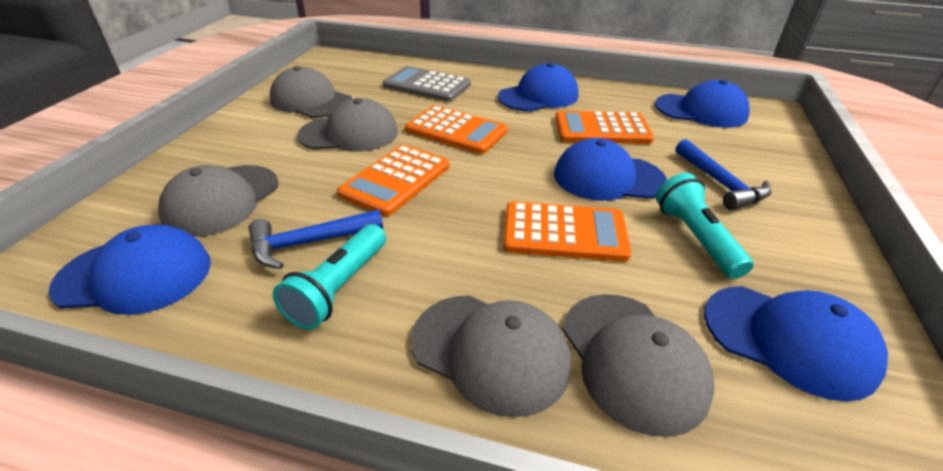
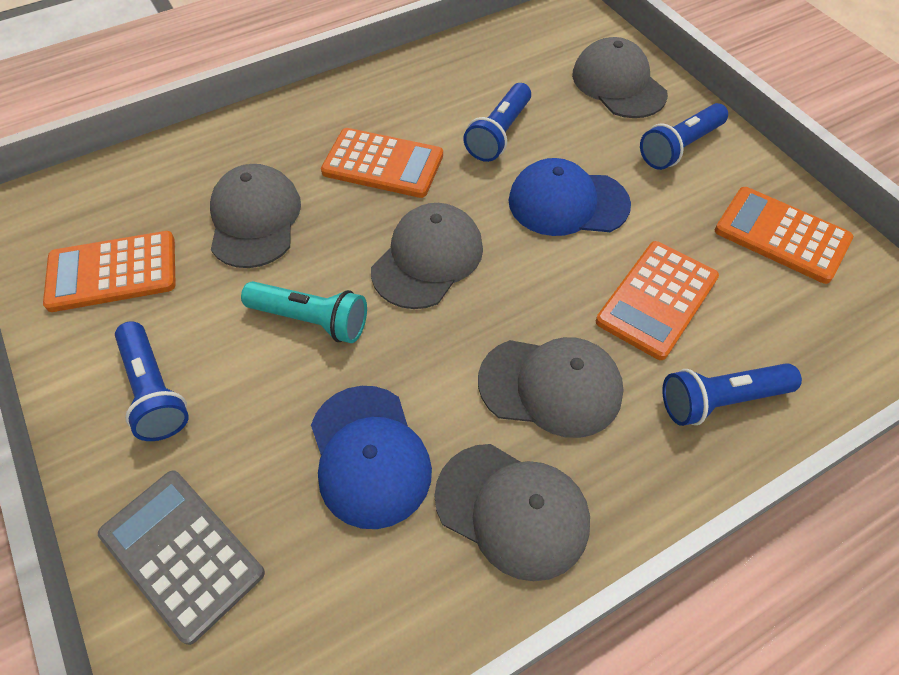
blue cap: 5 -> 2
blue flashlight: 0 -> 4
blue hammer: 2 -> 0
turquoise flashlight: 2 -> 1

